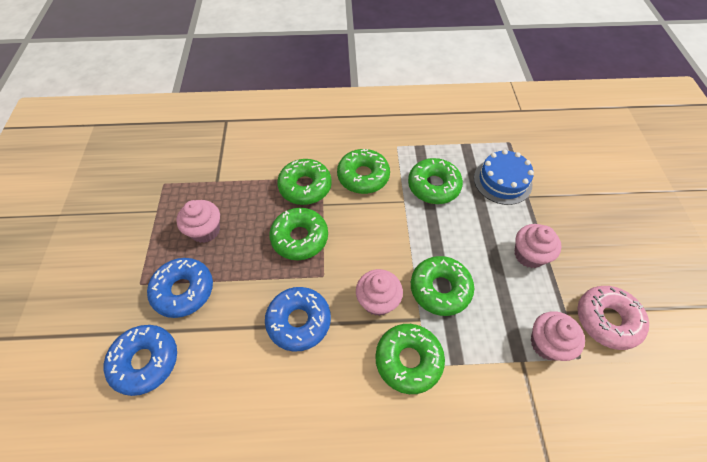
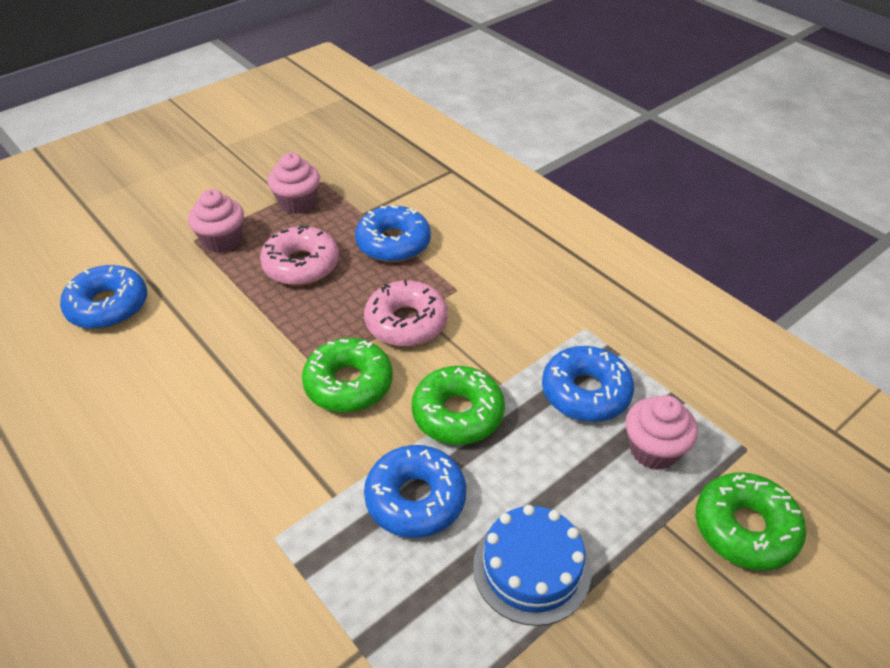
blue donut: 3 -> 4
green donut: 6 -> 3
pink cupcake: 4 -> 3
pink donut: 1 -> 2

